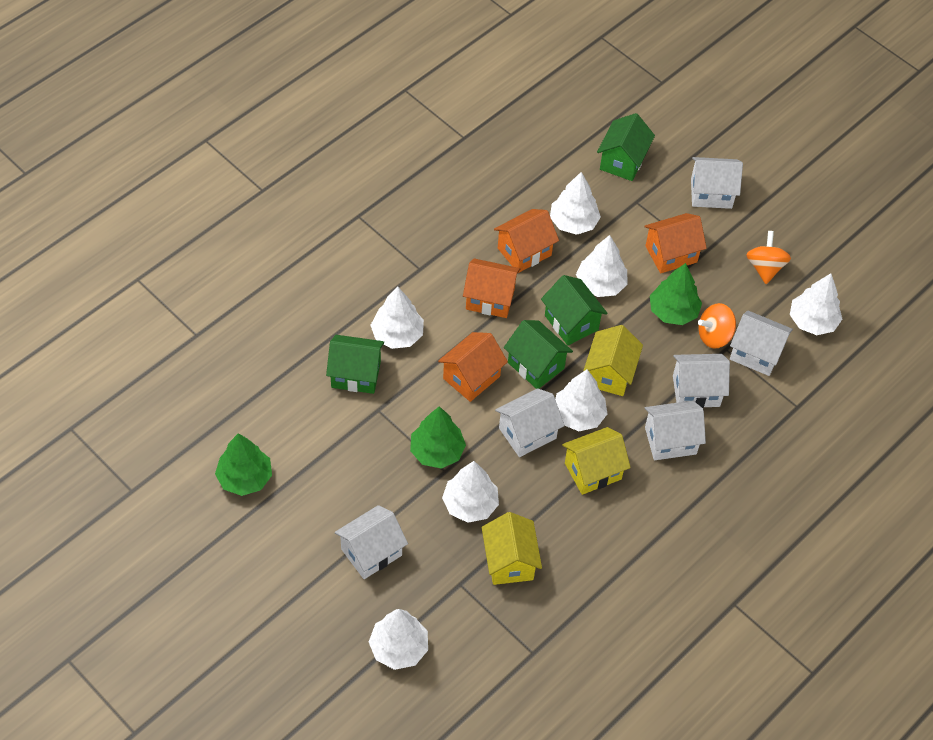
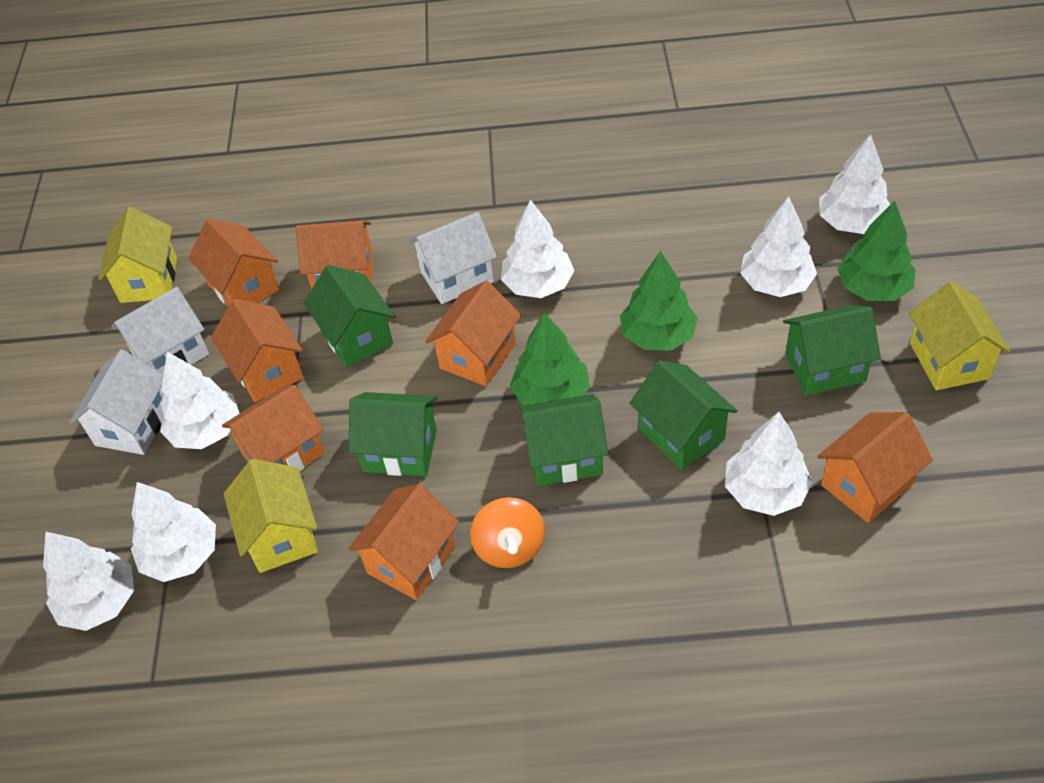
green house: 4 -> 5
orange house: 4 -> 7
orange spinning top: 2 -> 1
white house: 6 -> 3

